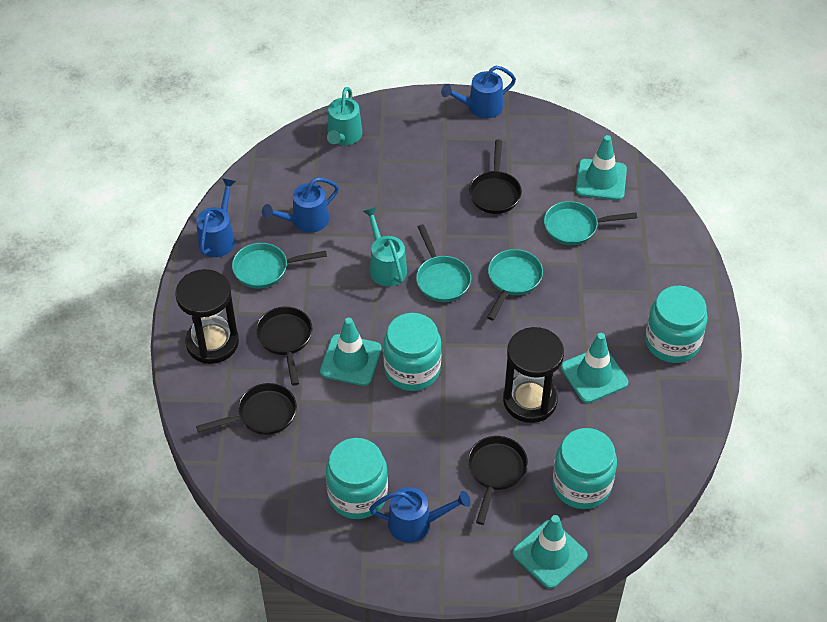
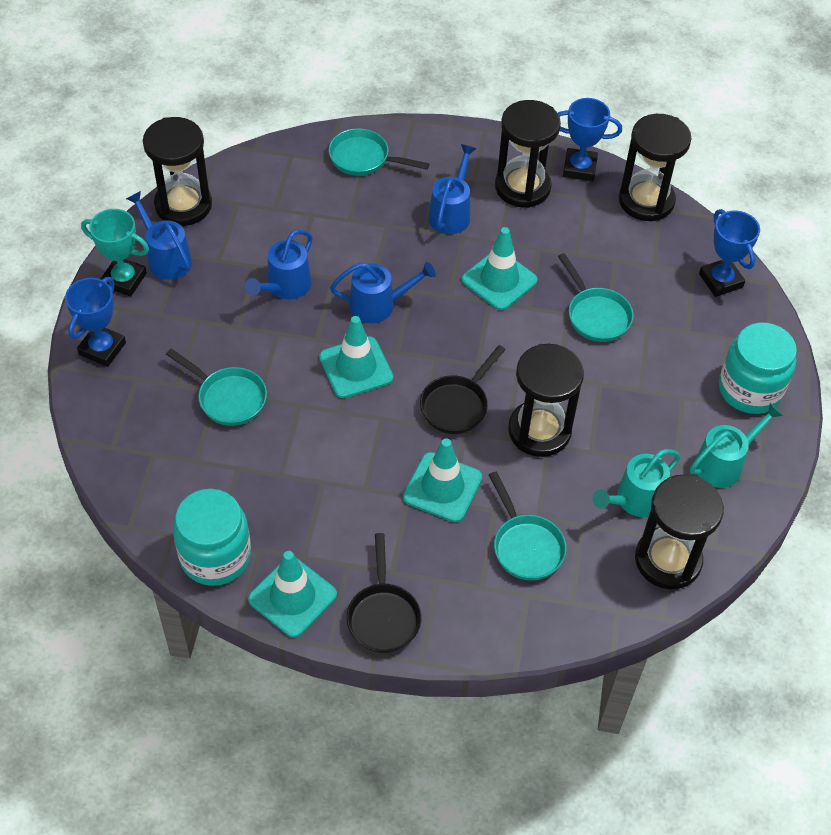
black hourglass: 2 -> 5
black pan: 4 -> 2
blue trophy: 0 -> 3
turquoise jar: 4 -> 2
turquoise trophy: 0 -> 1

